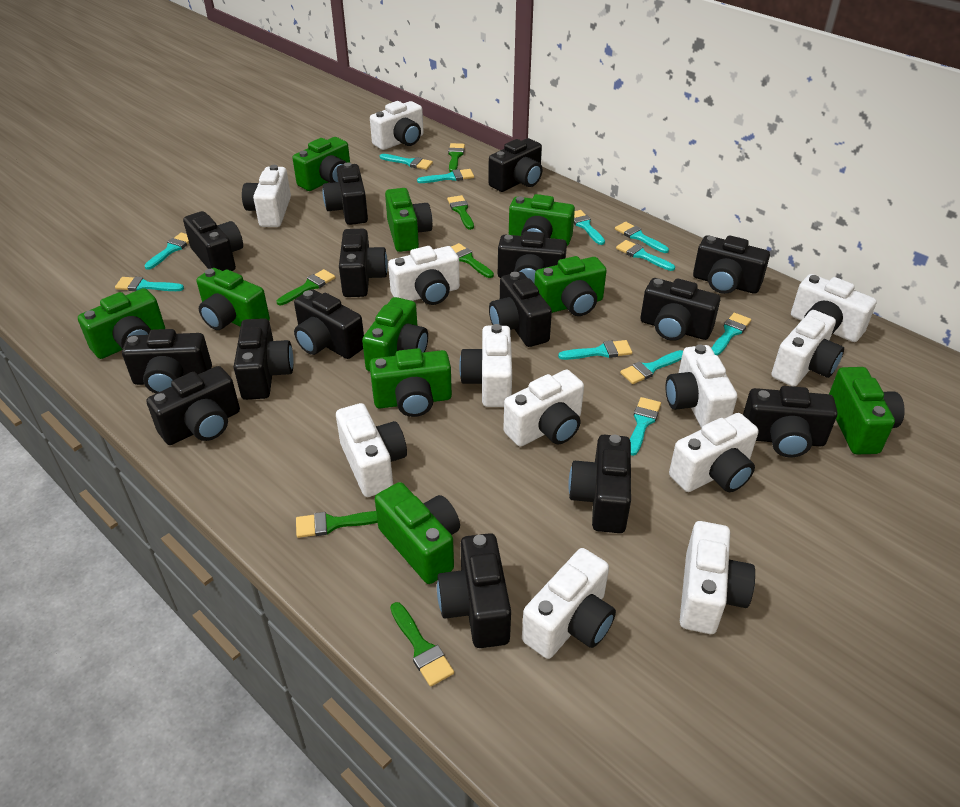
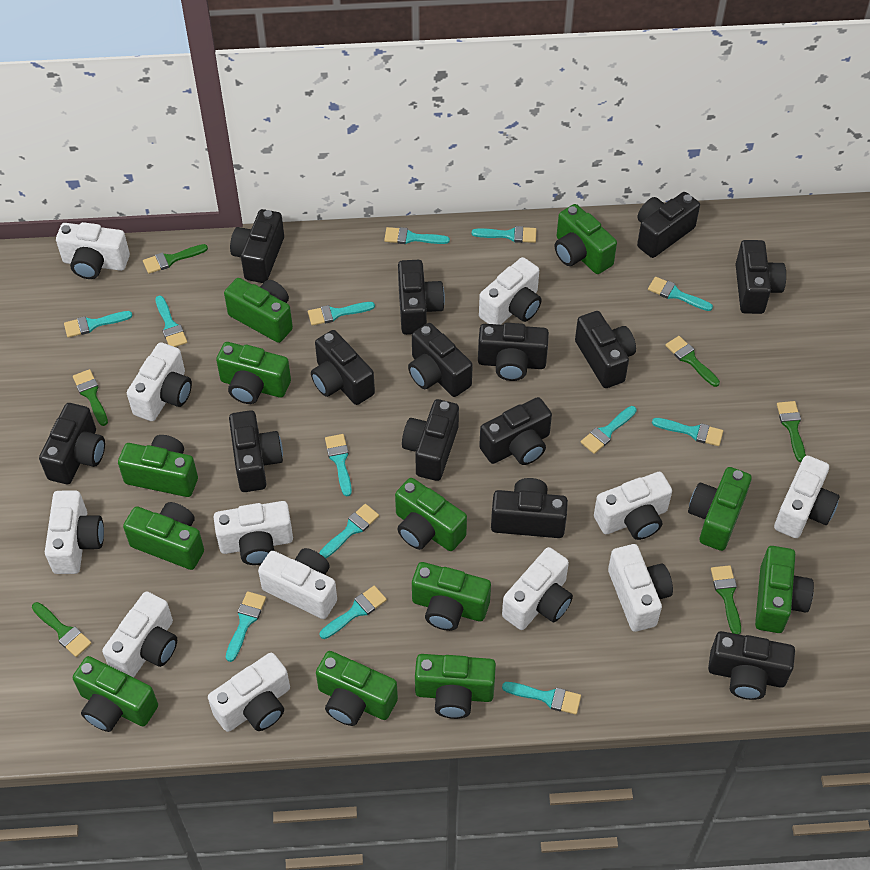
black camera: 15 -> 14
green camera: 10 -> 12
turquoise brush: 11 -> 13

